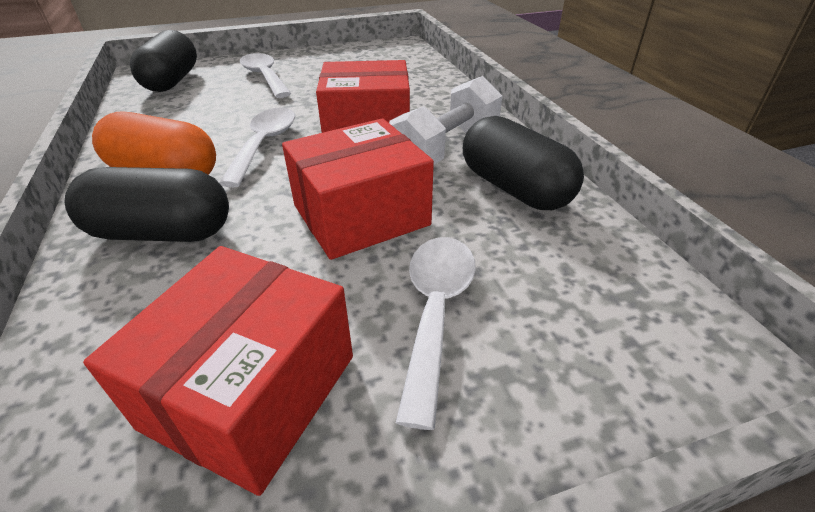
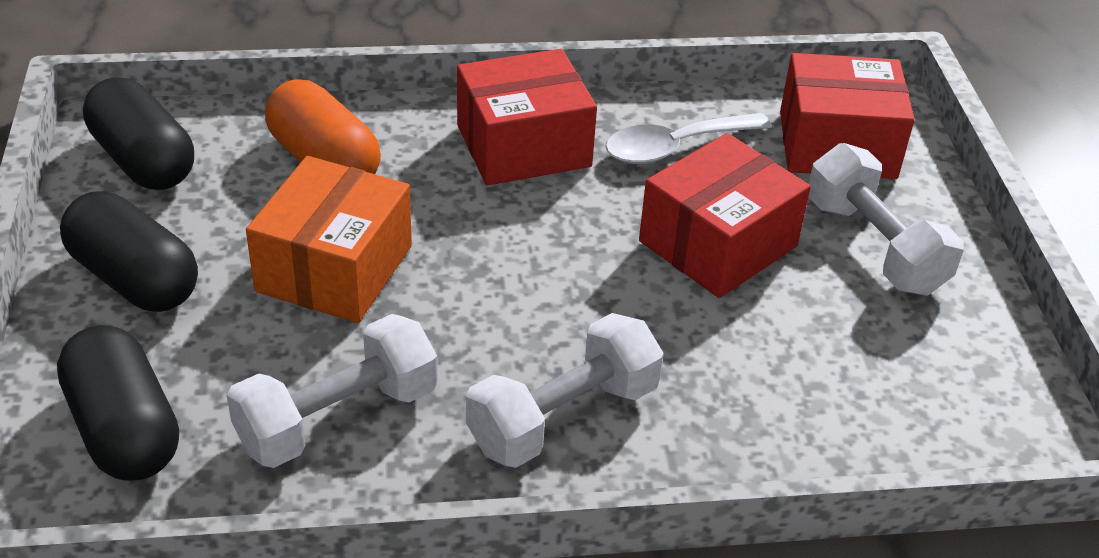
orange box: 0 -> 1
white dumbbell: 1 -> 3
white spoon: 3 -> 1

